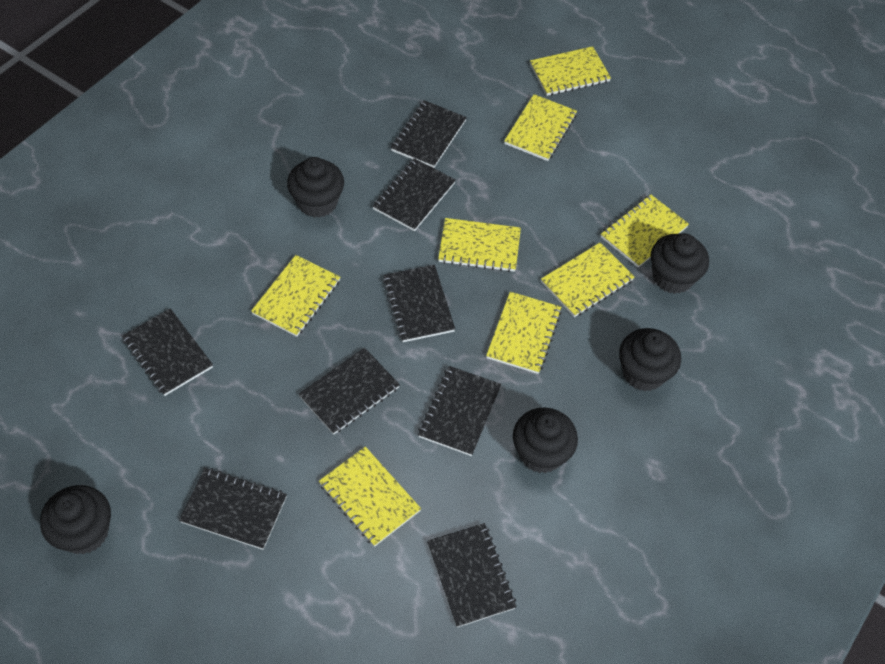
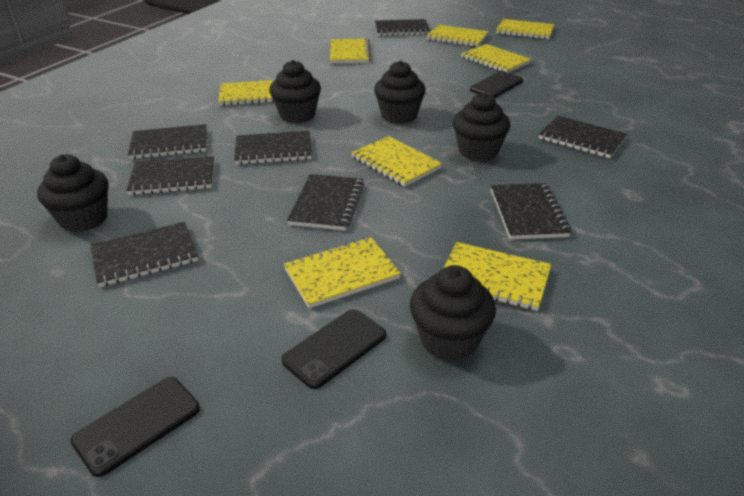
black phone: 0 -> 3

